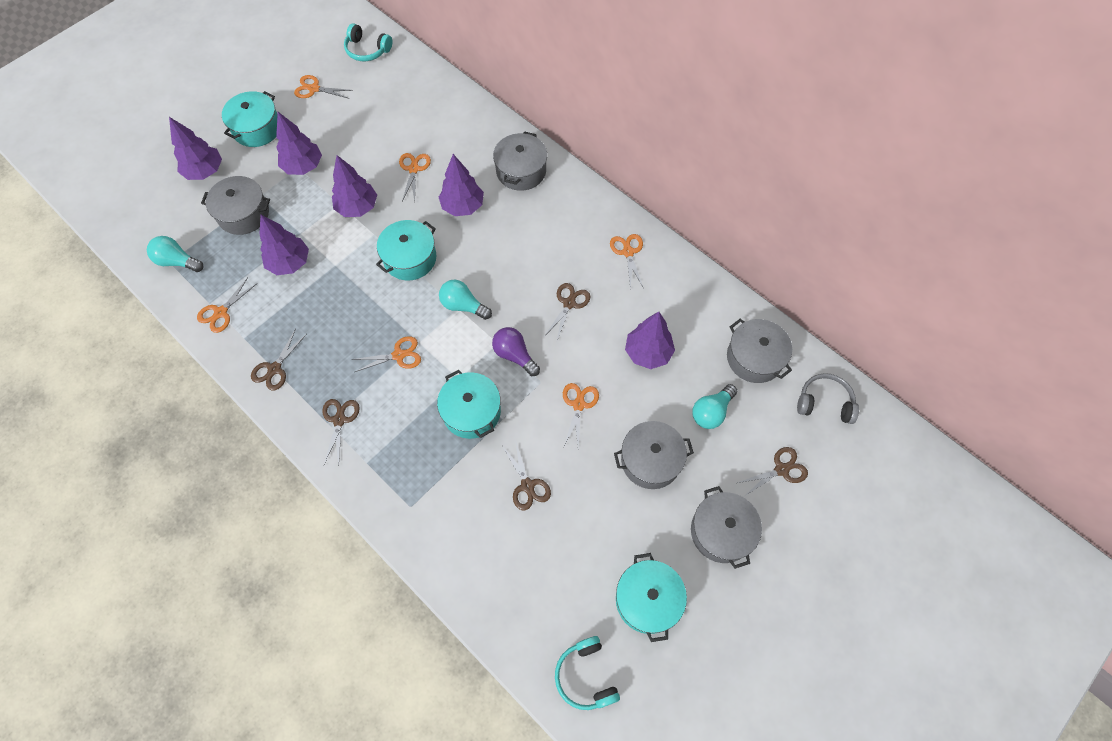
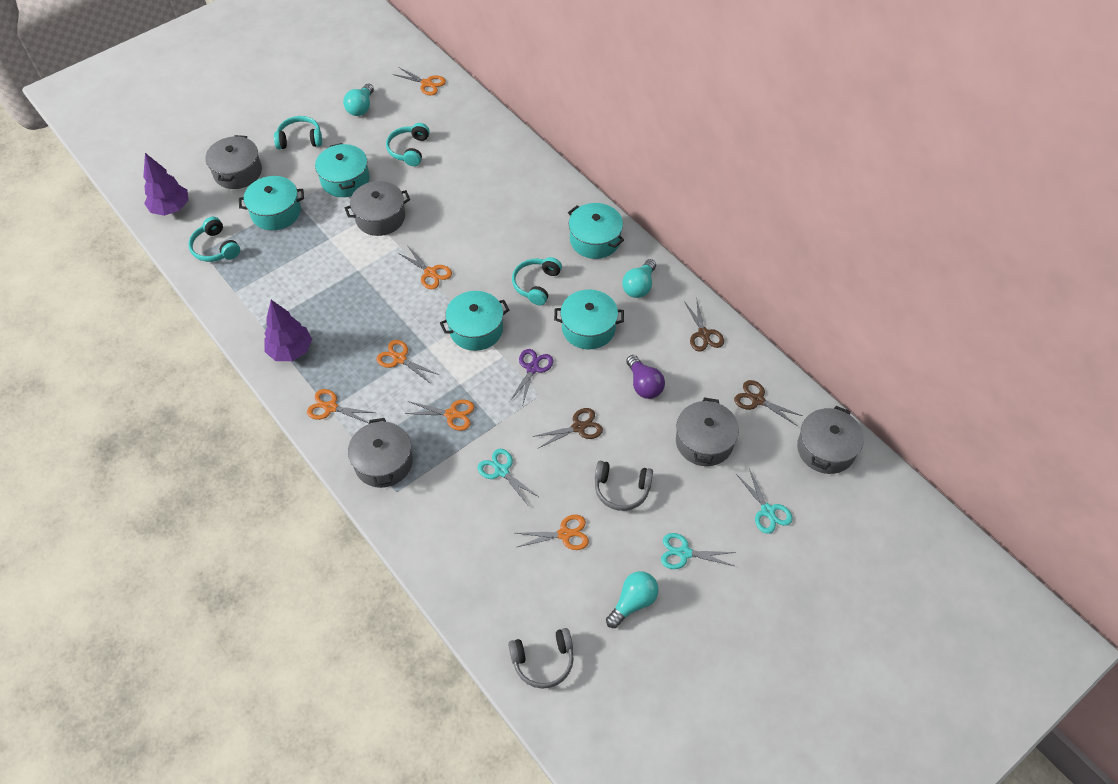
brown scissors: 5 -> 3
grey headphones: 1 -> 2
purple scissors: 0 -> 1
purple tree: 6 -> 2
turquoise headphones: 2 -> 4
turquoise pot: 4 -> 5
turquoise scissors: 0 -> 3

